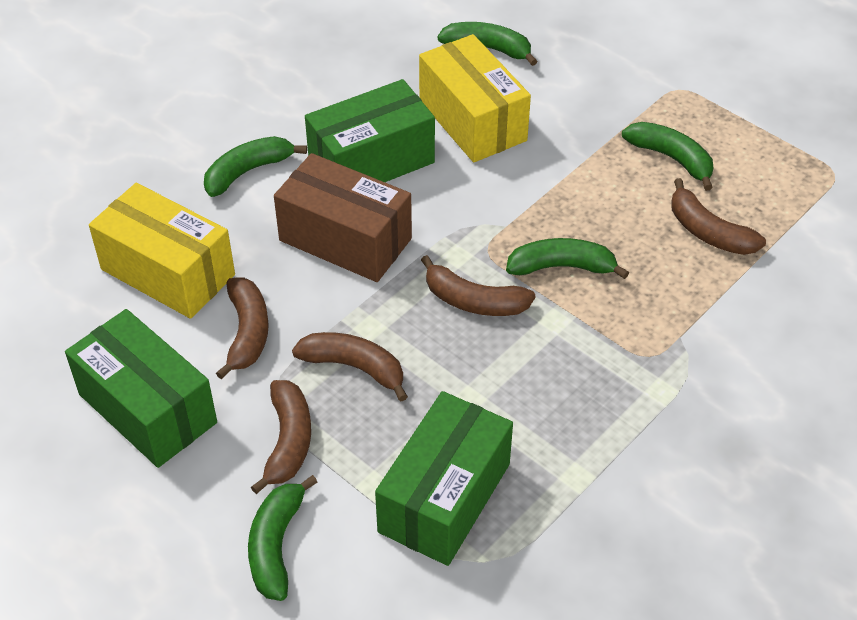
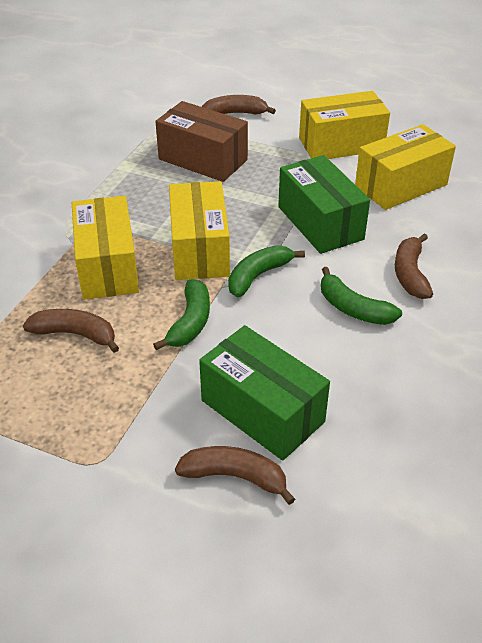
brown banana: 5 -> 4
green banana: 5 -> 3
green box: 3 -> 2
yellow box: 2 -> 4

